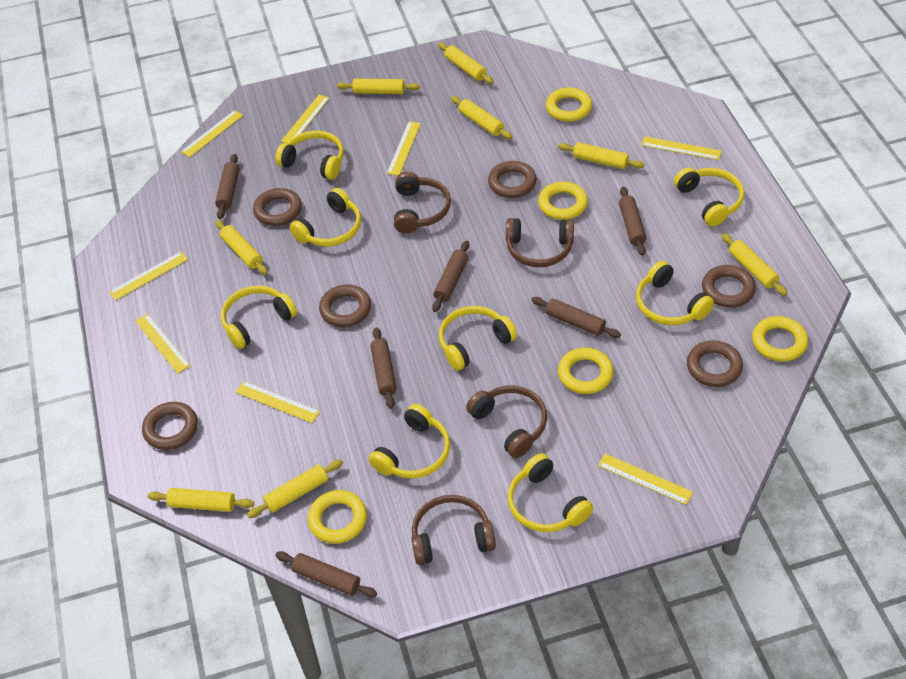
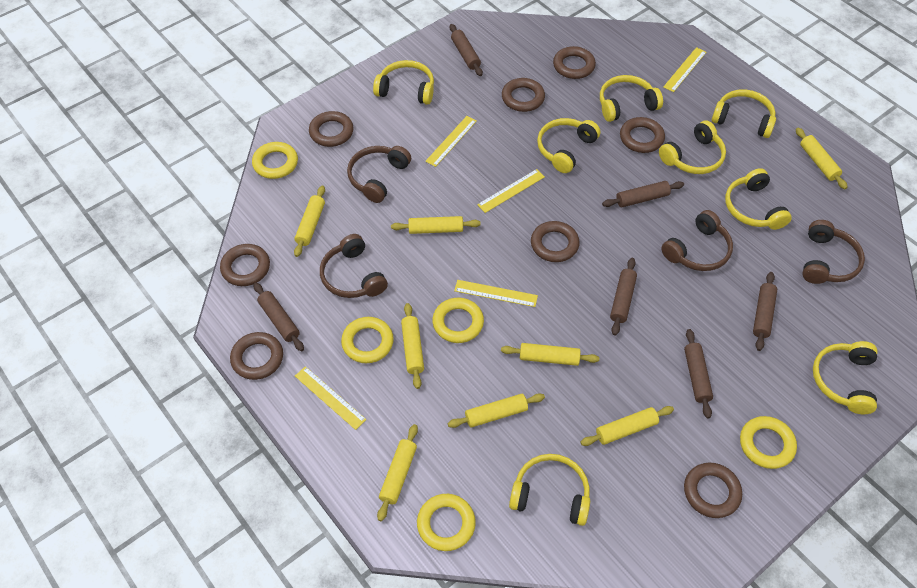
brown ring: 6 -> 8
yellow ruler: 8 -> 5

